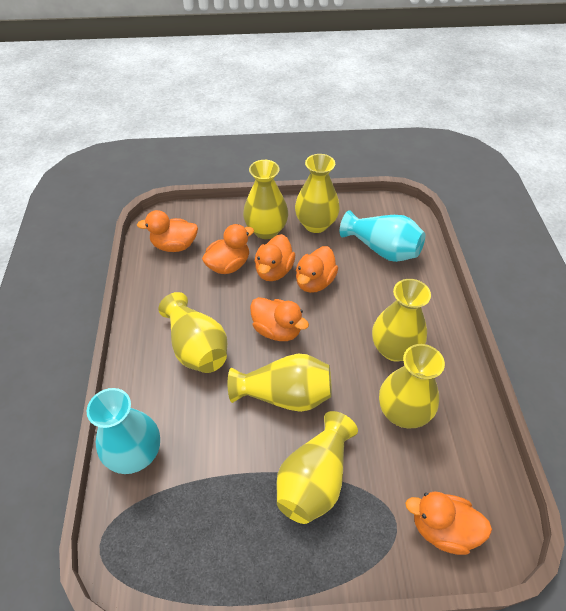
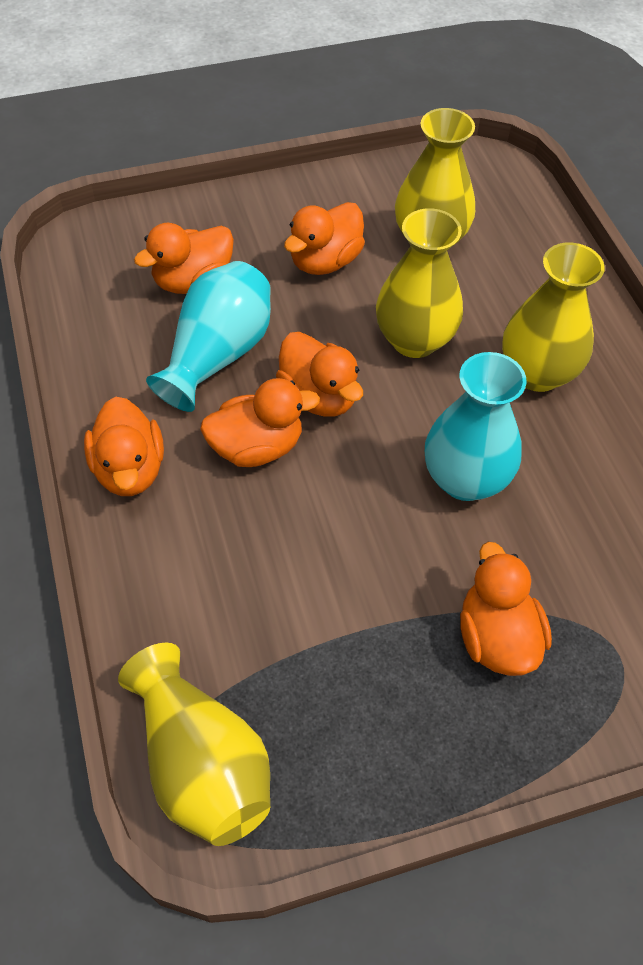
yellow vase: 7 -> 4

